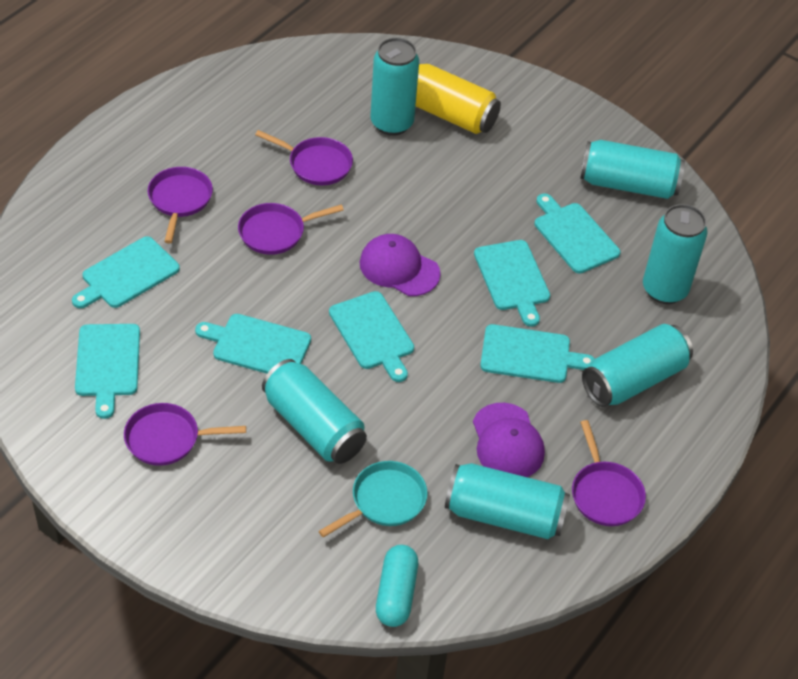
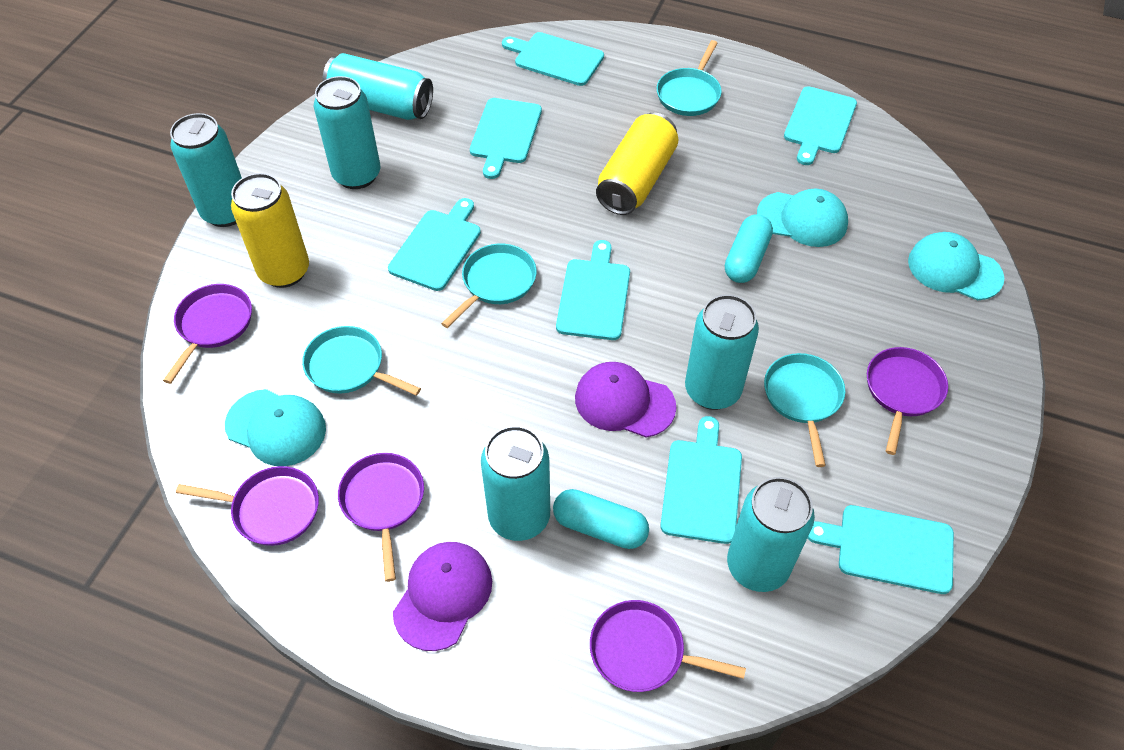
turquoise cap: 0 -> 3
turquoise capsule: 1 -> 2
turquoise pan: 1 -> 4
yellow can: 1 -> 2

